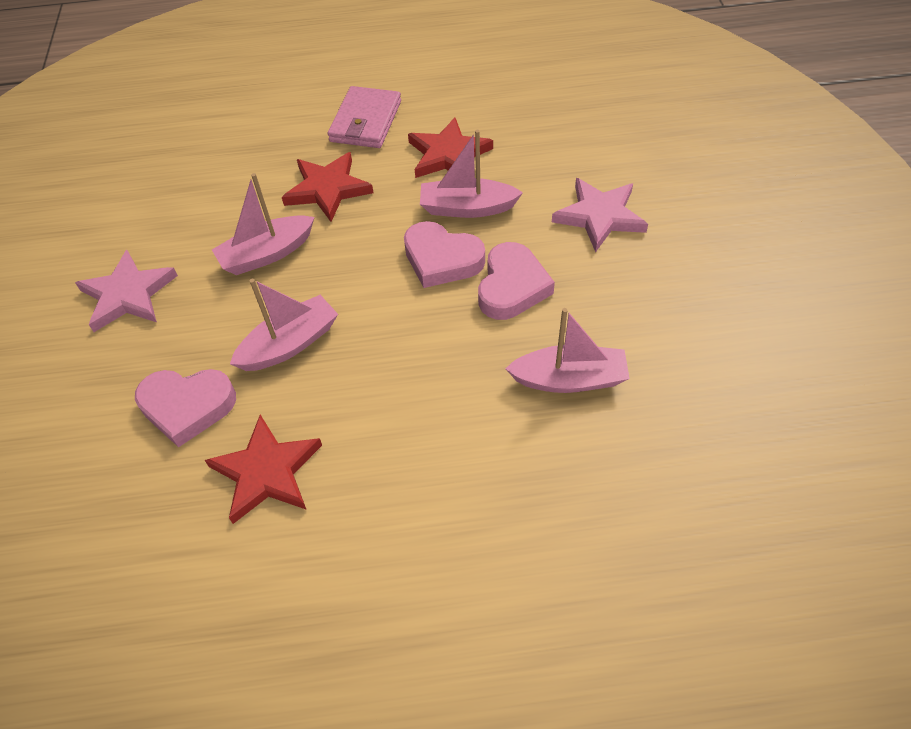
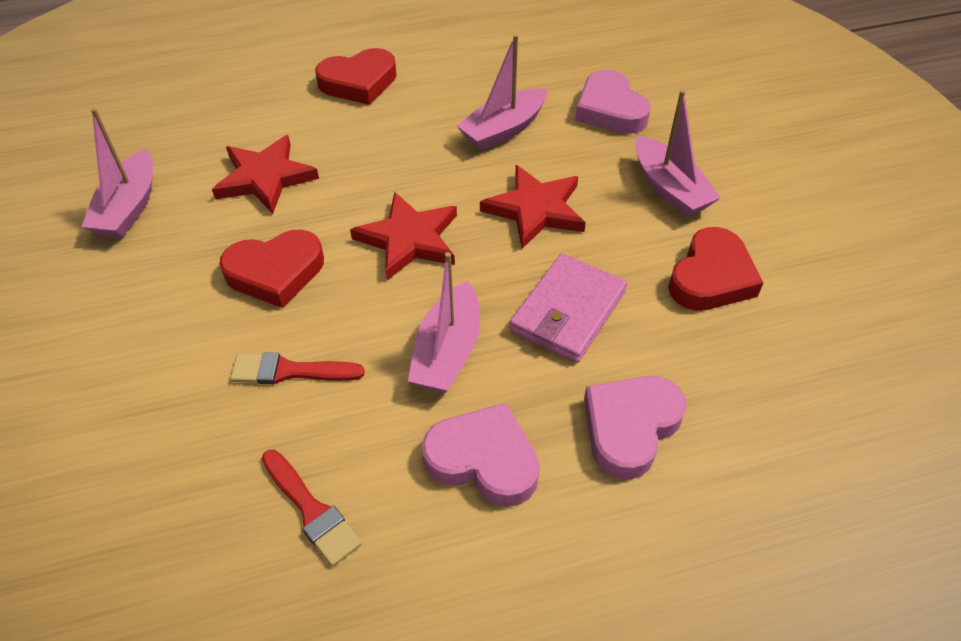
pink star: 2 -> 0
red brush: 0 -> 2
red heart: 0 -> 3

